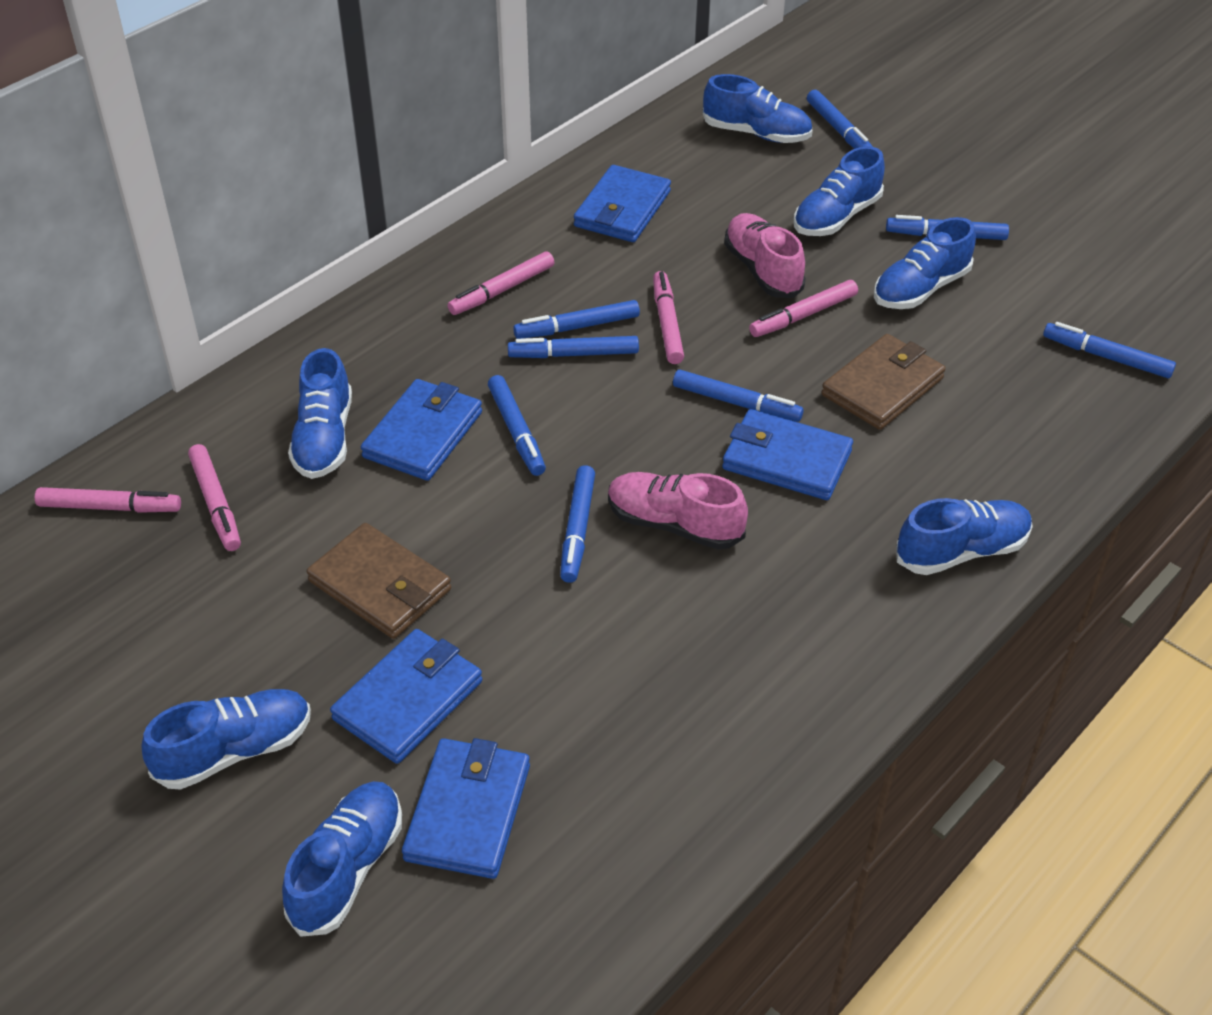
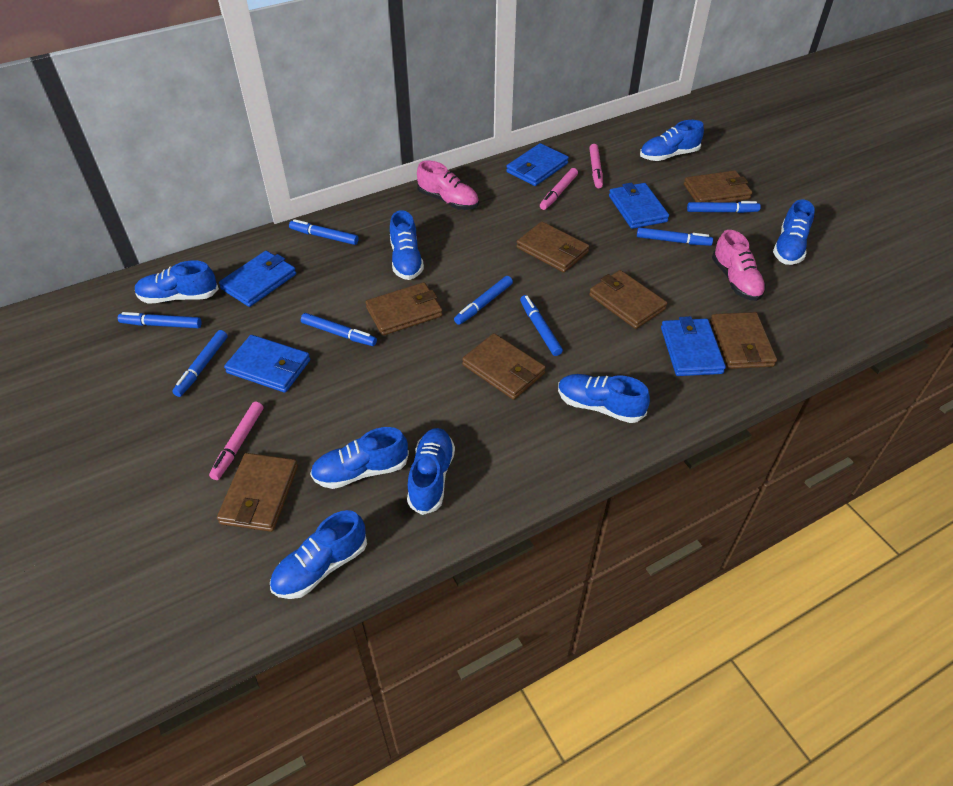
blue shoe: 7 -> 8
brown wallet: 2 -> 7
pink marker: 5 -> 3

